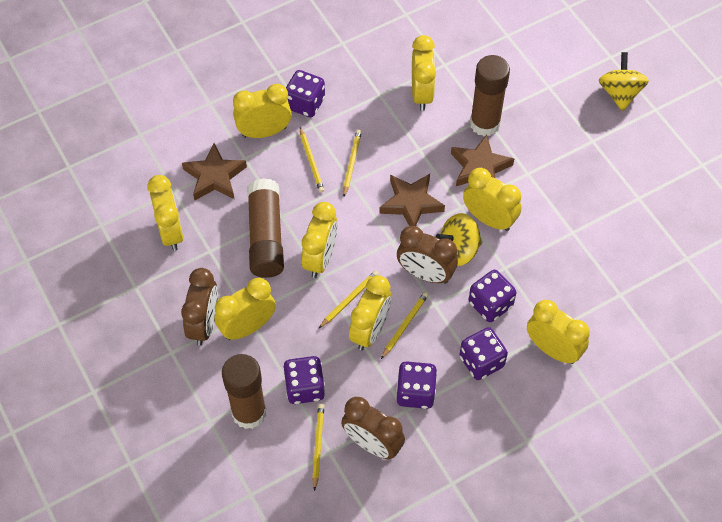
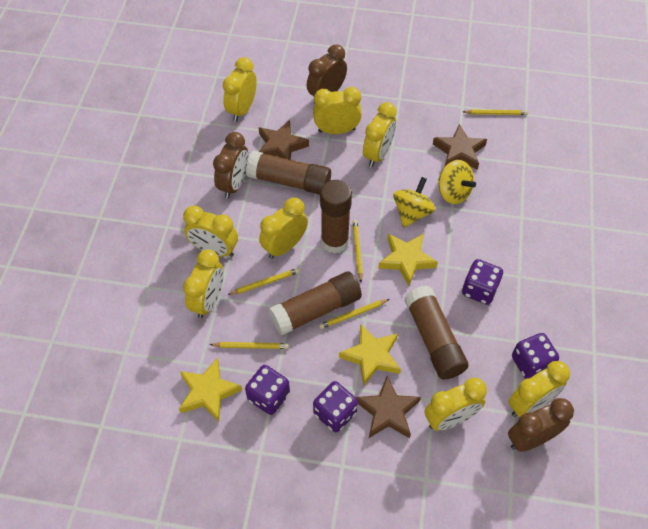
brown glue stick: 3 -> 4
purple dice: 5 -> 4
yellow star: 0 -> 3

